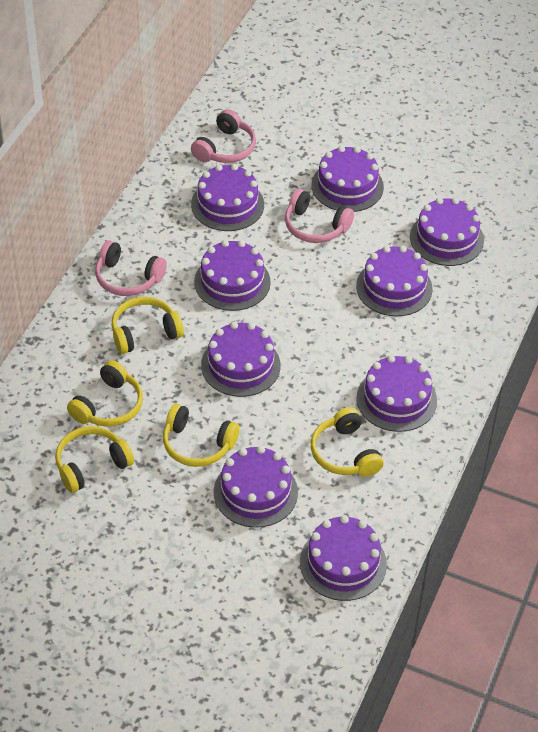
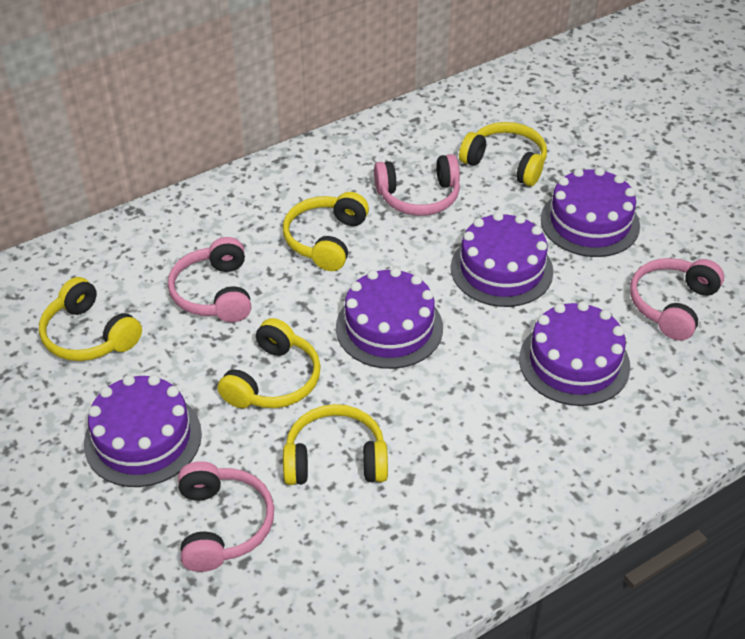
pink headphones: 3 -> 4
purple cake: 9 -> 5

